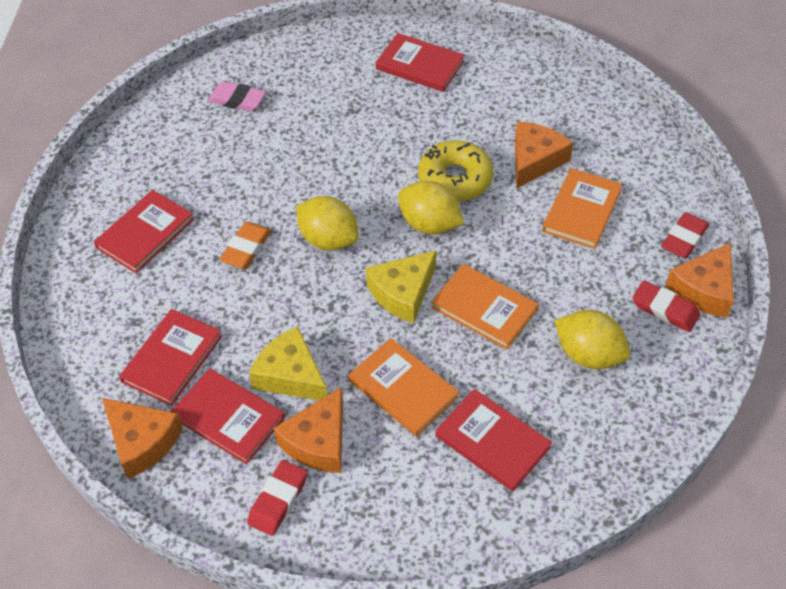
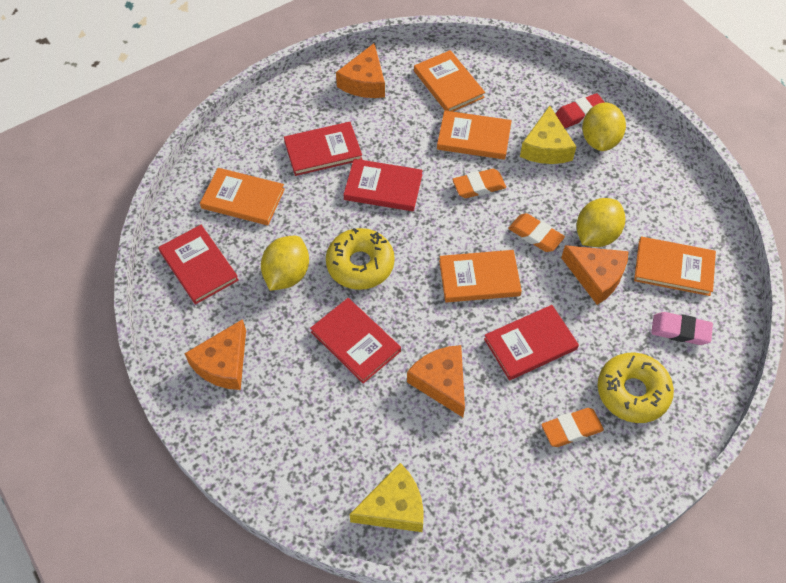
orange book: 3 -> 5
orange eraser: 1 -> 3
red eraser: 3 -> 1
yellow donut: 1 -> 2

